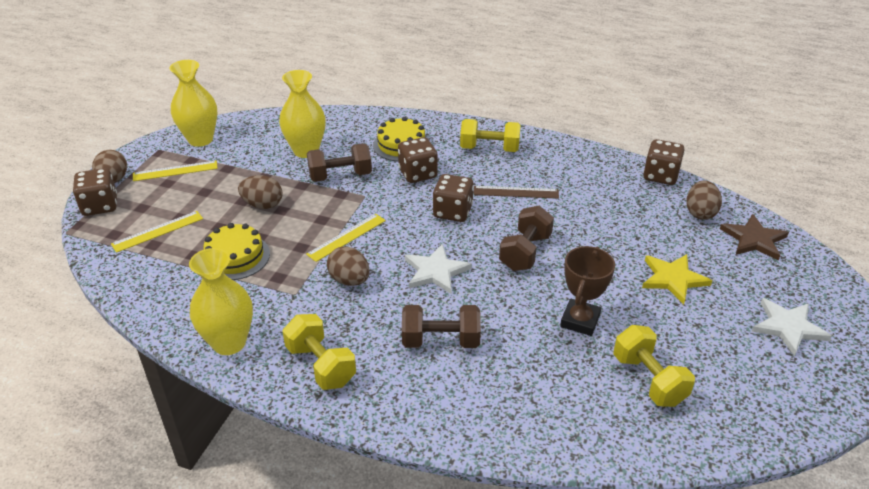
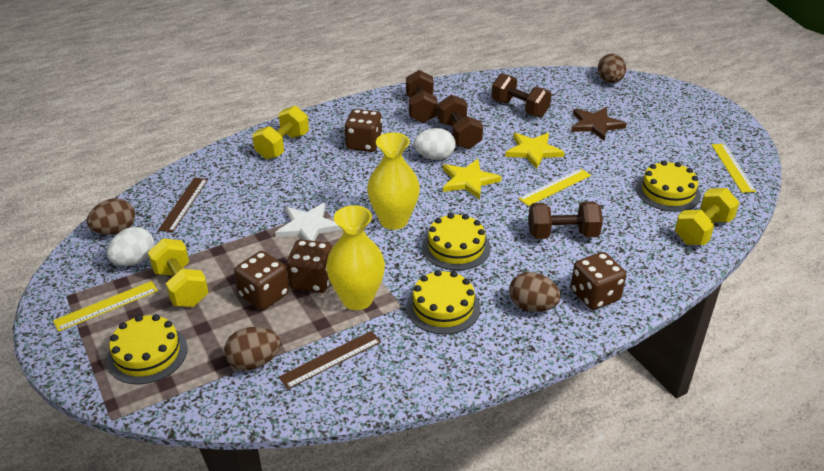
brown dumbbell: 3 -> 4
brown ruler: 1 -> 2
brown trophy: 1 -> 0
white egg: 0 -> 2
white star: 2 -> 1
yellow cake: 2 -> 4
yellow star: 1 -> 2
yellow vase: 3 -> 2

